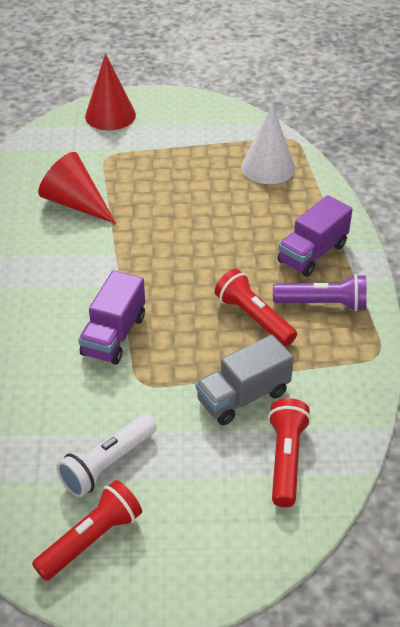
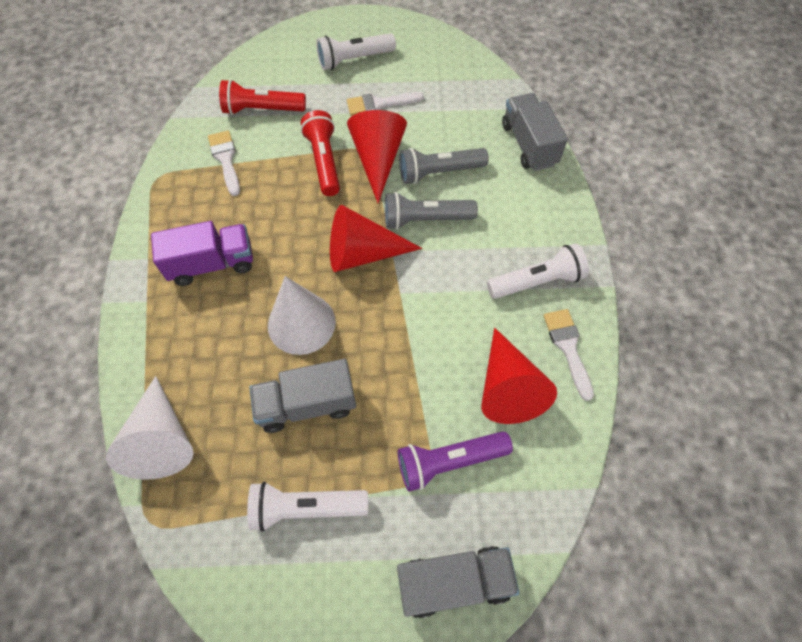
grey flashlight: 0 -> 2
grey truck: 1 -> 3
purple truck: 2 -> 1
red cone: 2 -> 3
red flashlight: 3 -> 2
white brush: 0 -> 3
white cone: 1 -> 2
white flashlight: 1 -> 3

